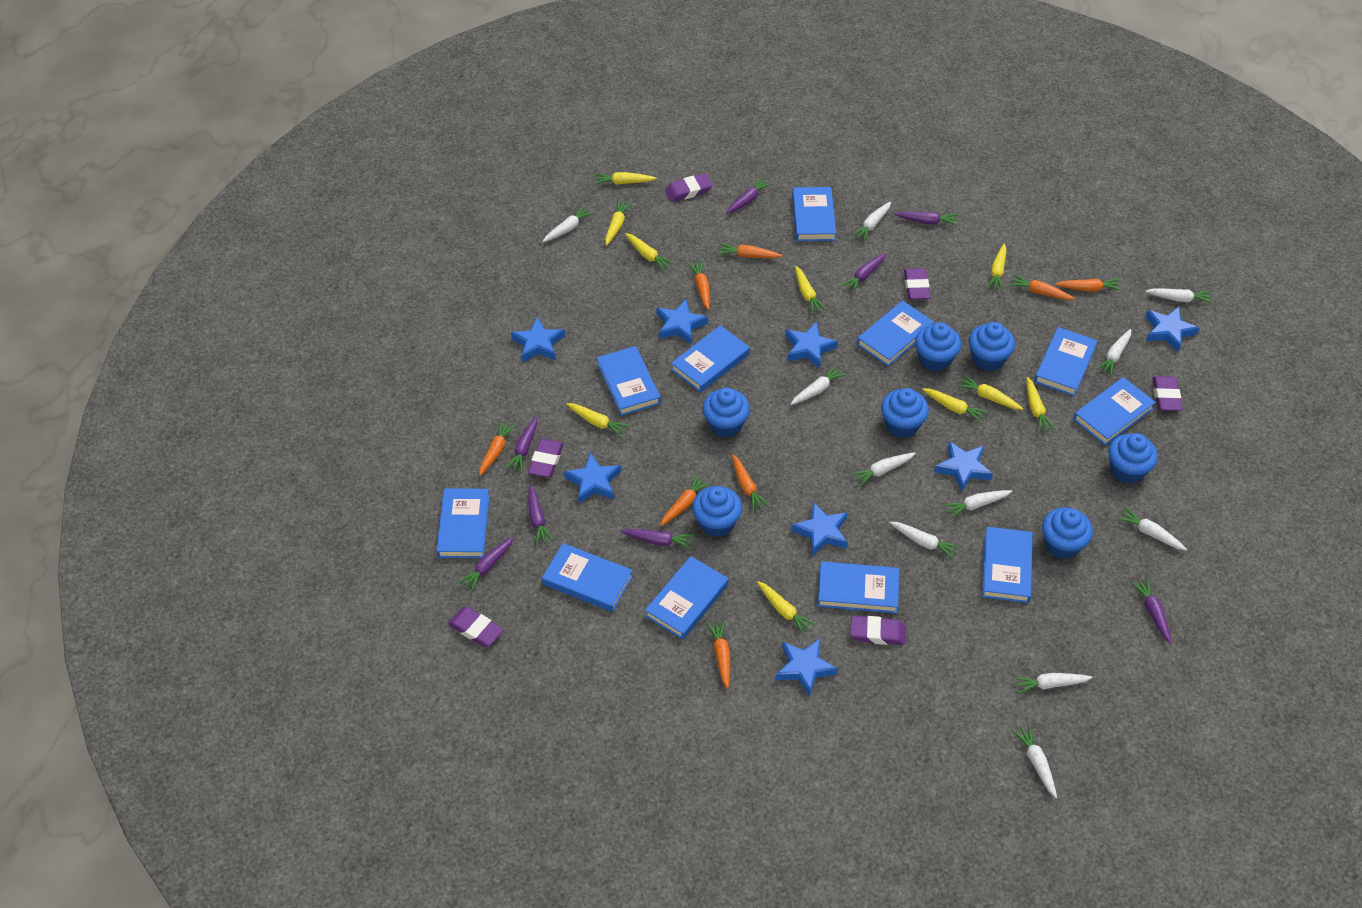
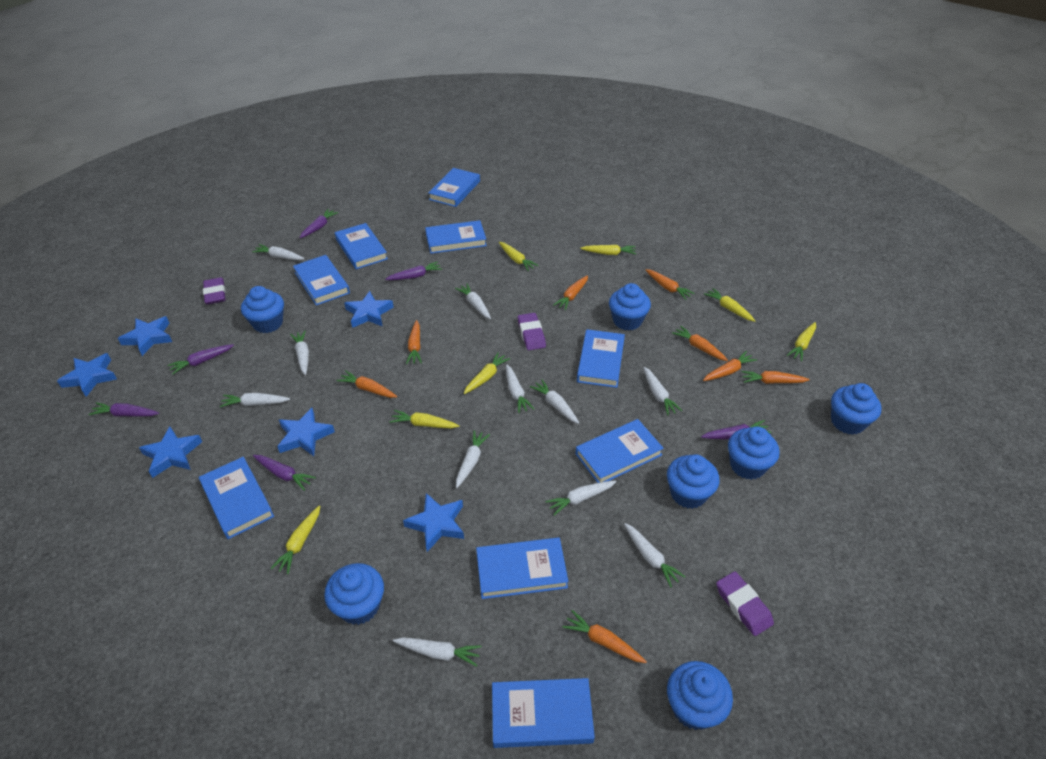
blue book: 11 -> 9
blue star: 8 -> 6
purple carrot: 8 -> 6
purple eraser: 6 -> 3
yellow carrot: 10 -> 7

